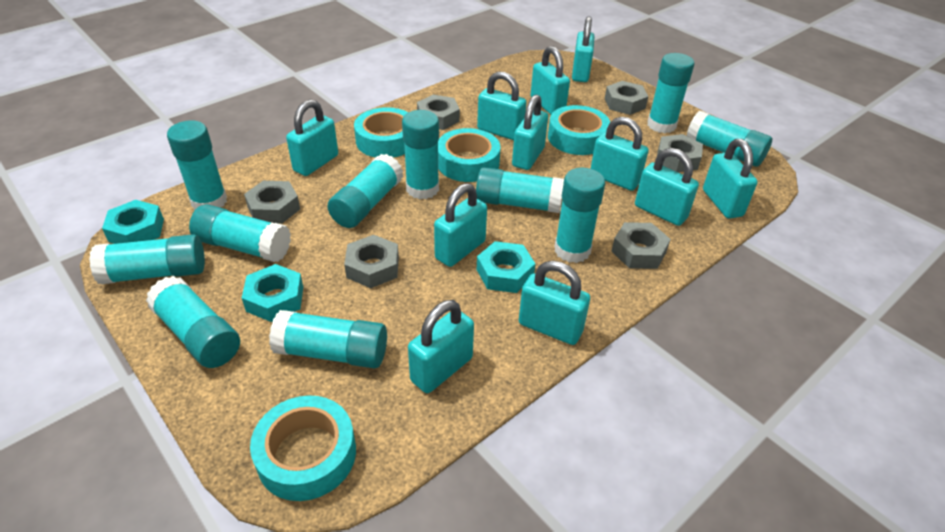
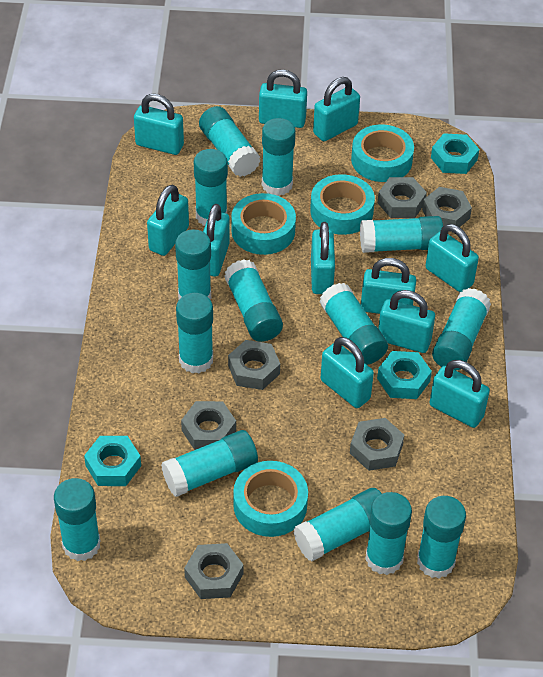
turquoise glue stick: 11 -> 14

